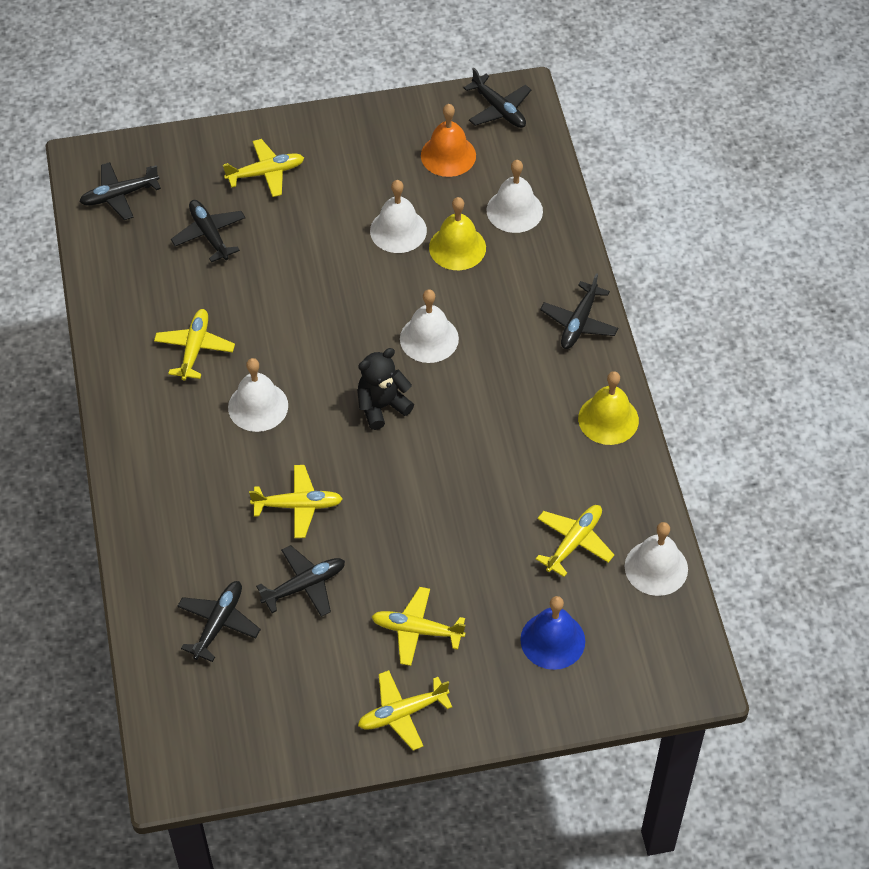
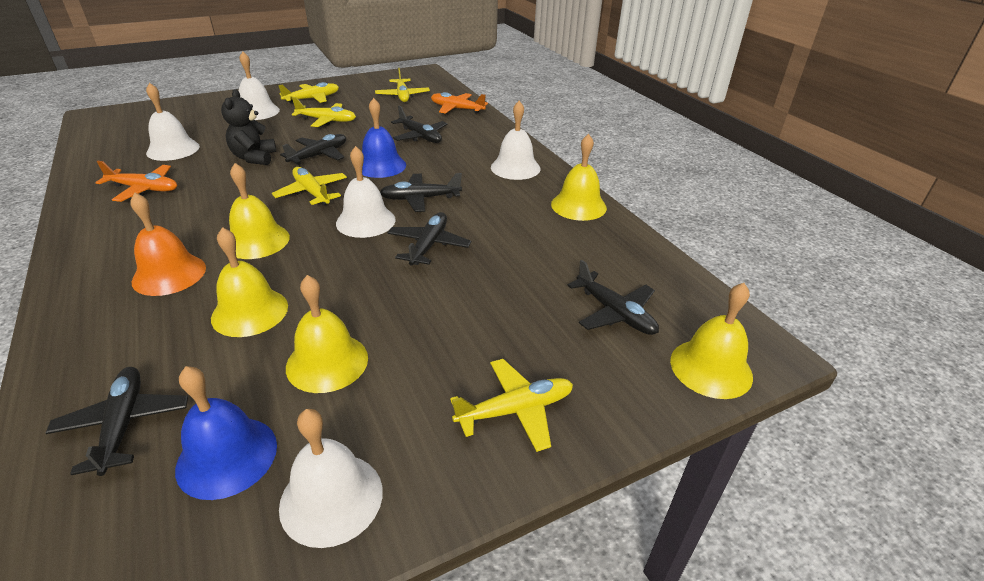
blue bell: 1 -> 2
orange plane: 0 -> 2
yellow bell: 2 -> 5
yellow plane: 6 -> 5

